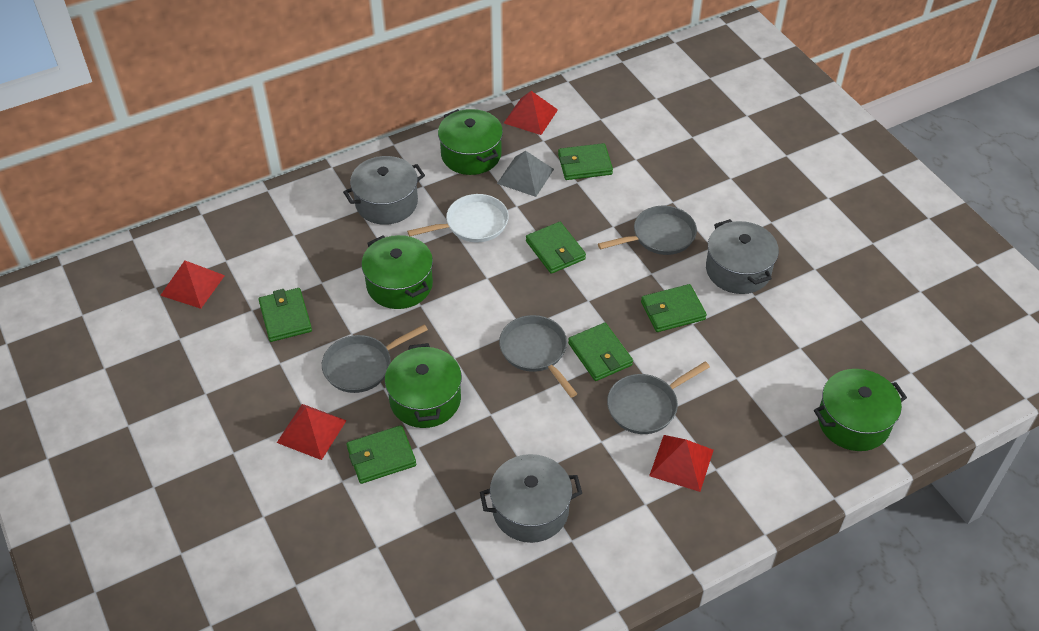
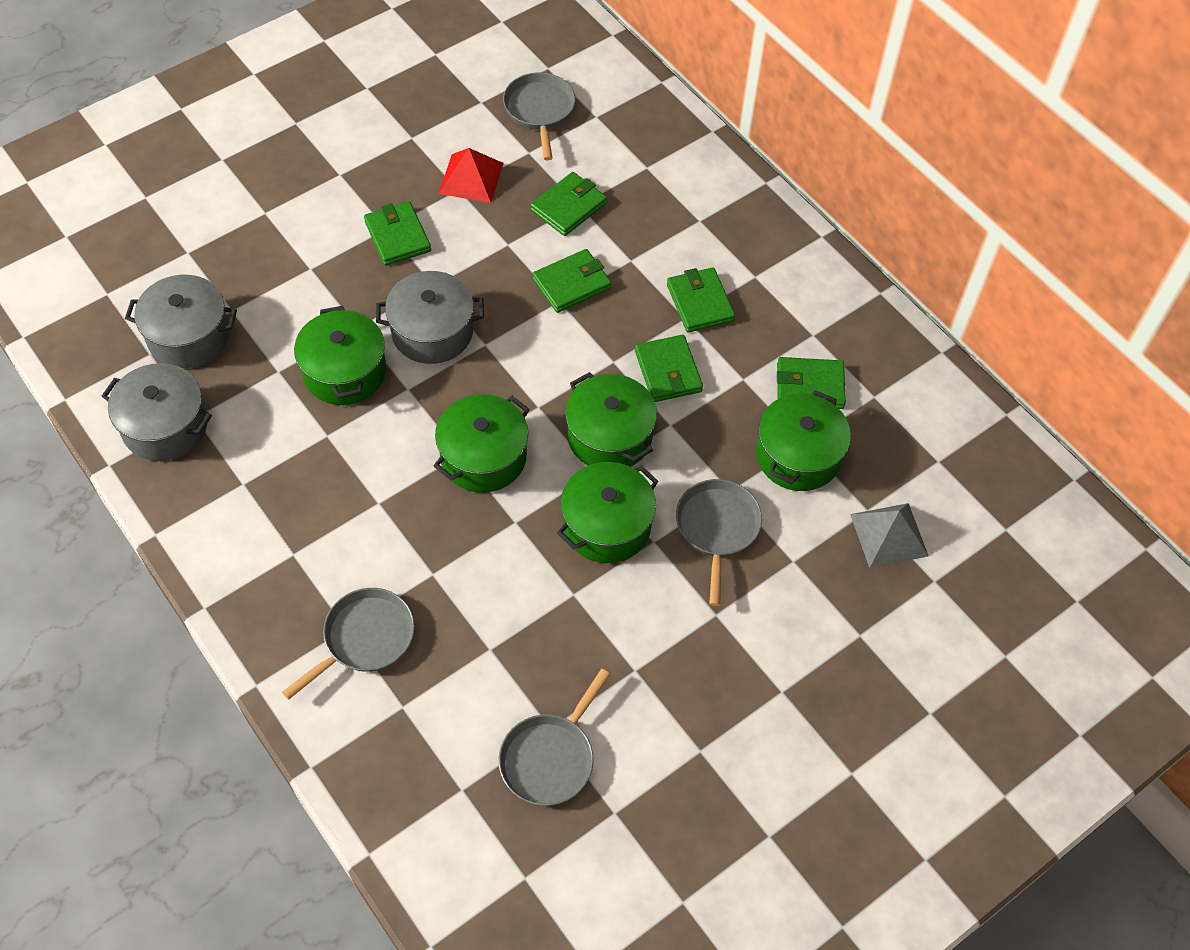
green pot: 4 -> 5
red pyramid: 4 -> 1
white pan: 1 -> 0

